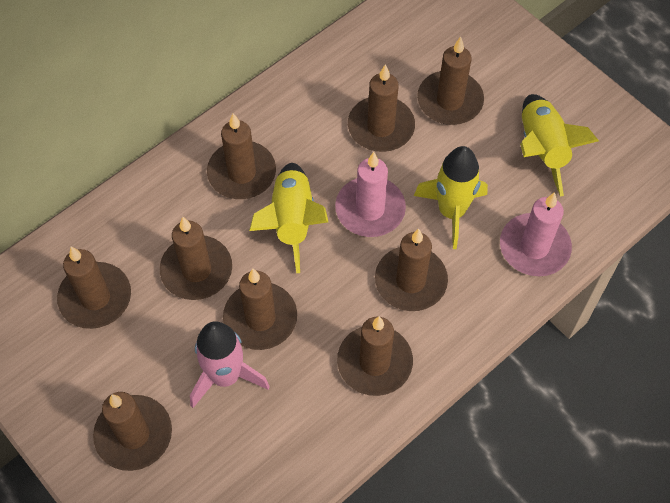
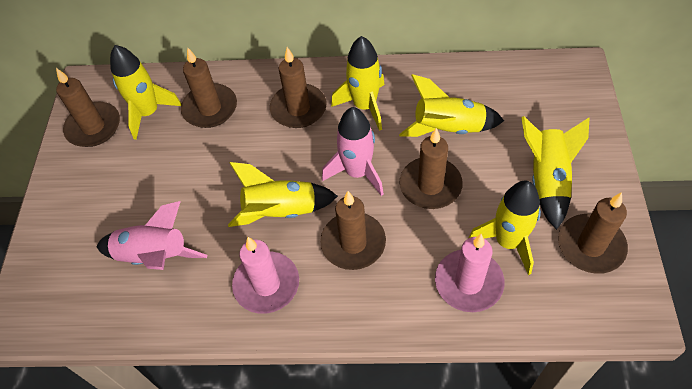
brown candle: 9 -> 6
pink rocket: 1 -> 2
yellow rocket: 3 -> 6

